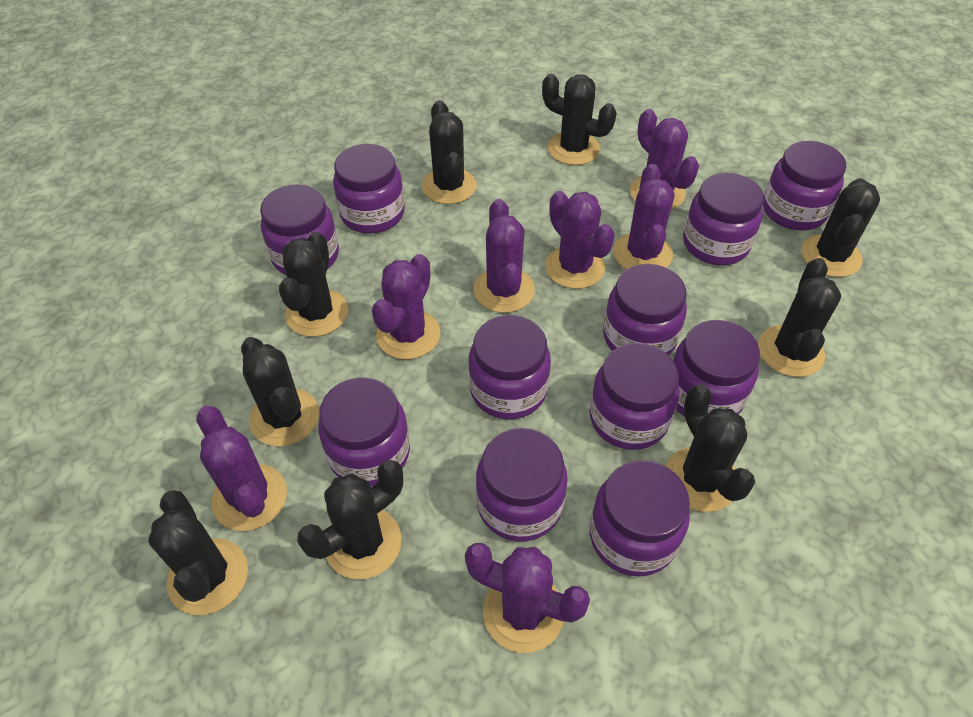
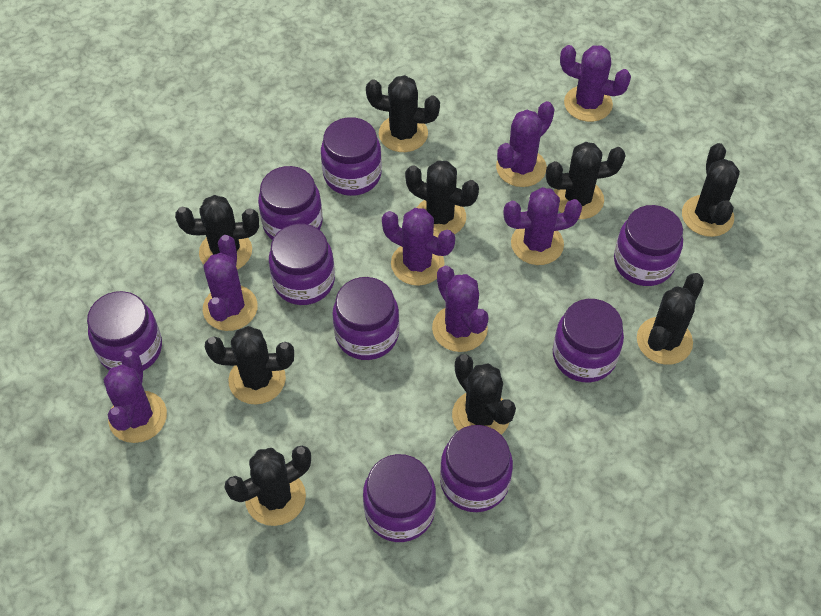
purple jar: 11 -> 9

